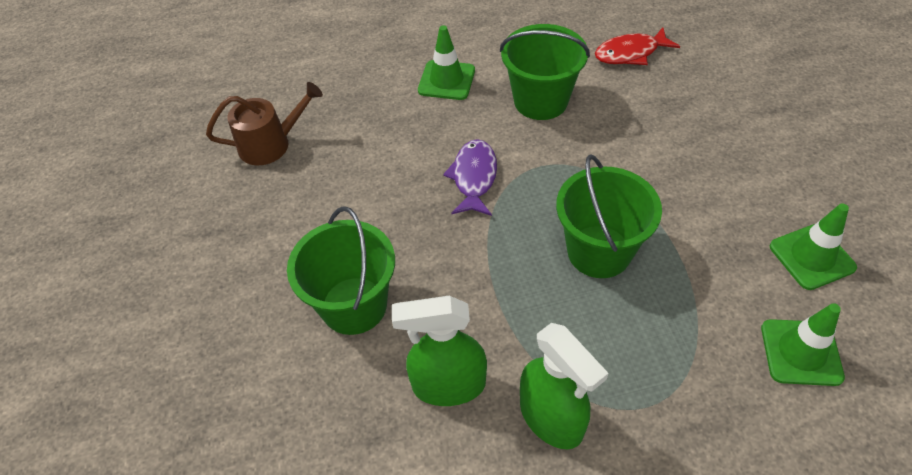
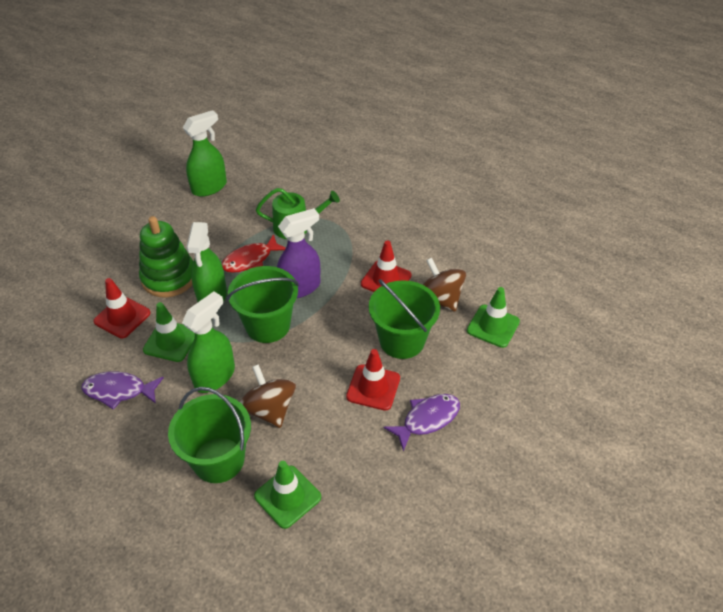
brown spinning top: 0 -> 2
brown watering can: 1 -> 0
green spray bottle: 2 -> 3
green stacking toy: 0 -> 1
green watering can: 0 -> 1
purple fish: 1 -> 2
purple spray bottle: 0 -> 1
red traffic cone: 0 -> 3

